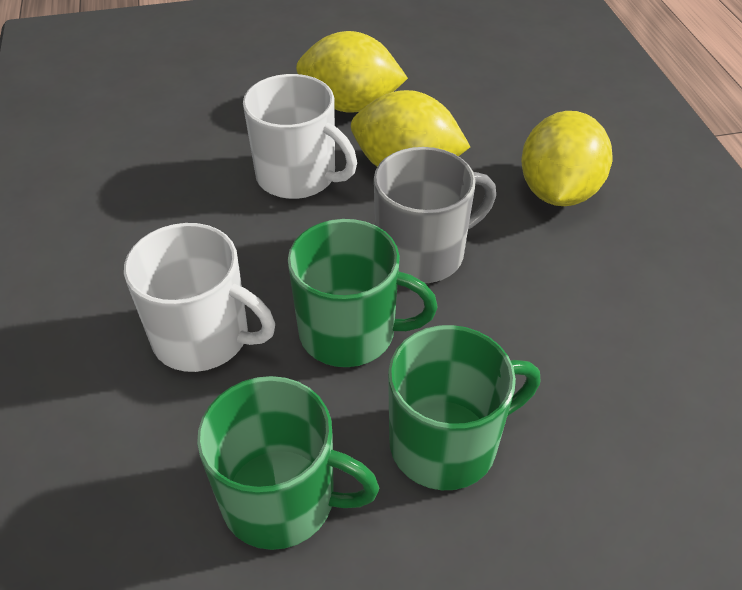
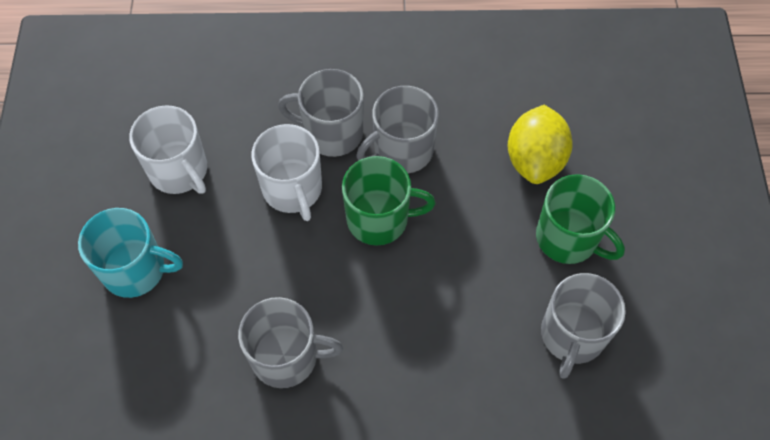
green mug: 3 -> 2
grey mug: 1 -> 4
turquoise mug: 0 -> 1
yellow lemon: 3 -> 1

